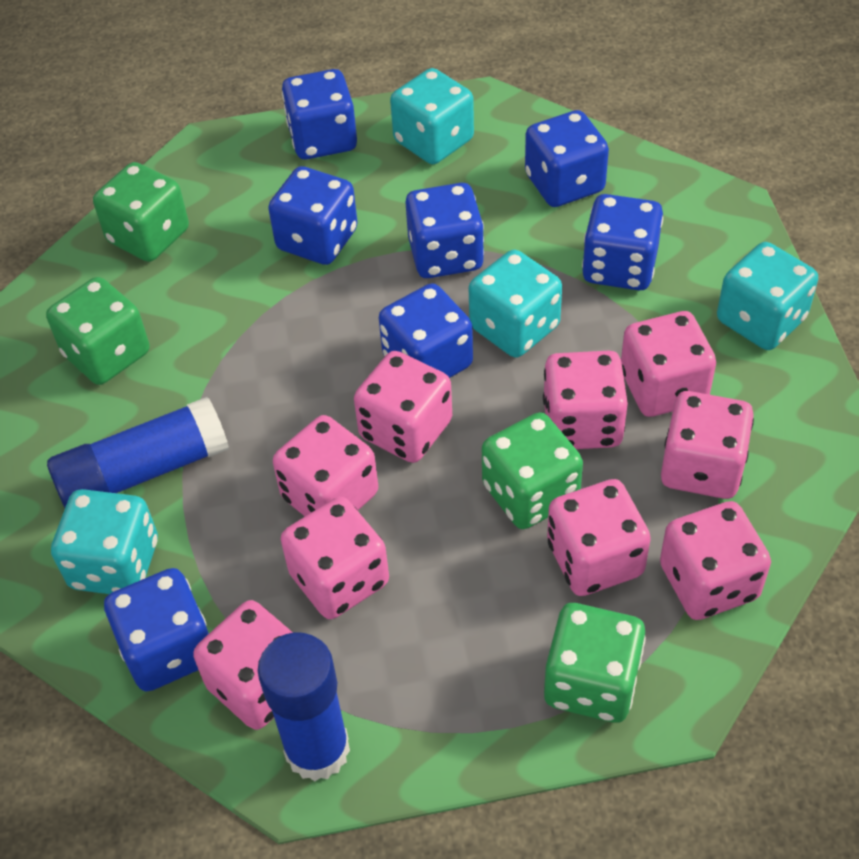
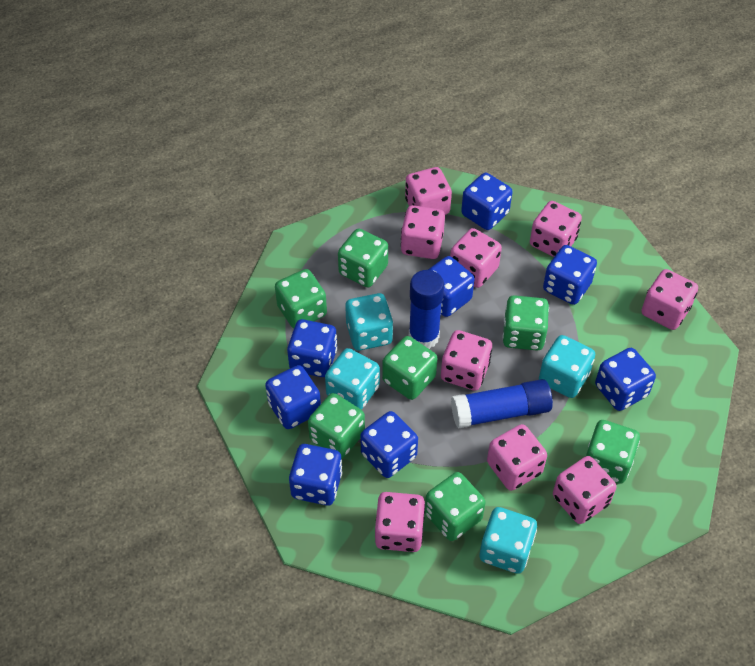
blue dice: 7 -> 8
green dice: 4 -> 7

